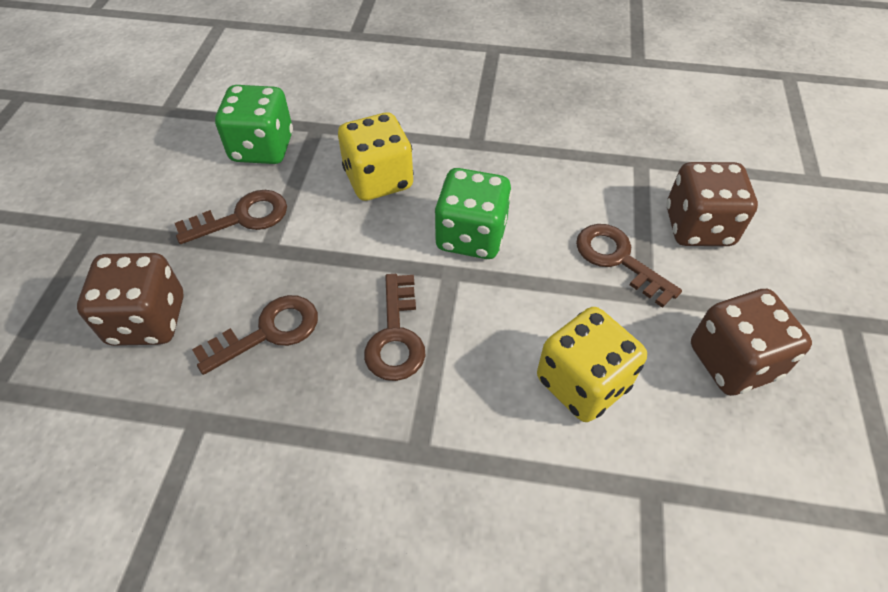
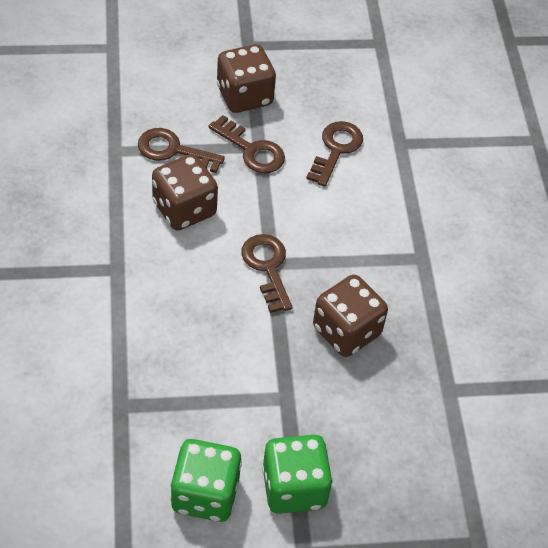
yellow dice: 2 -> 0

